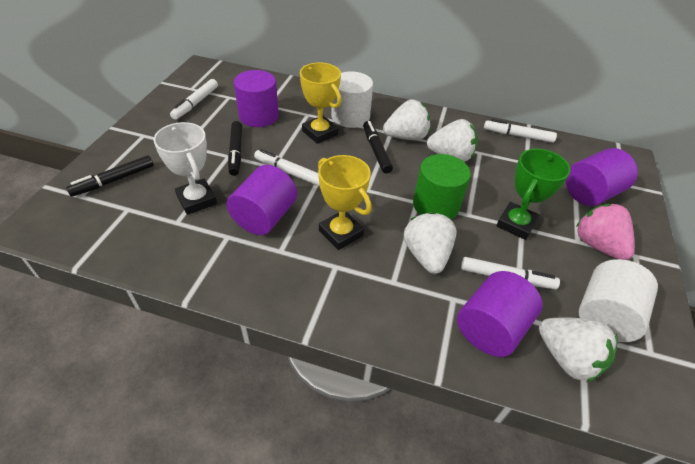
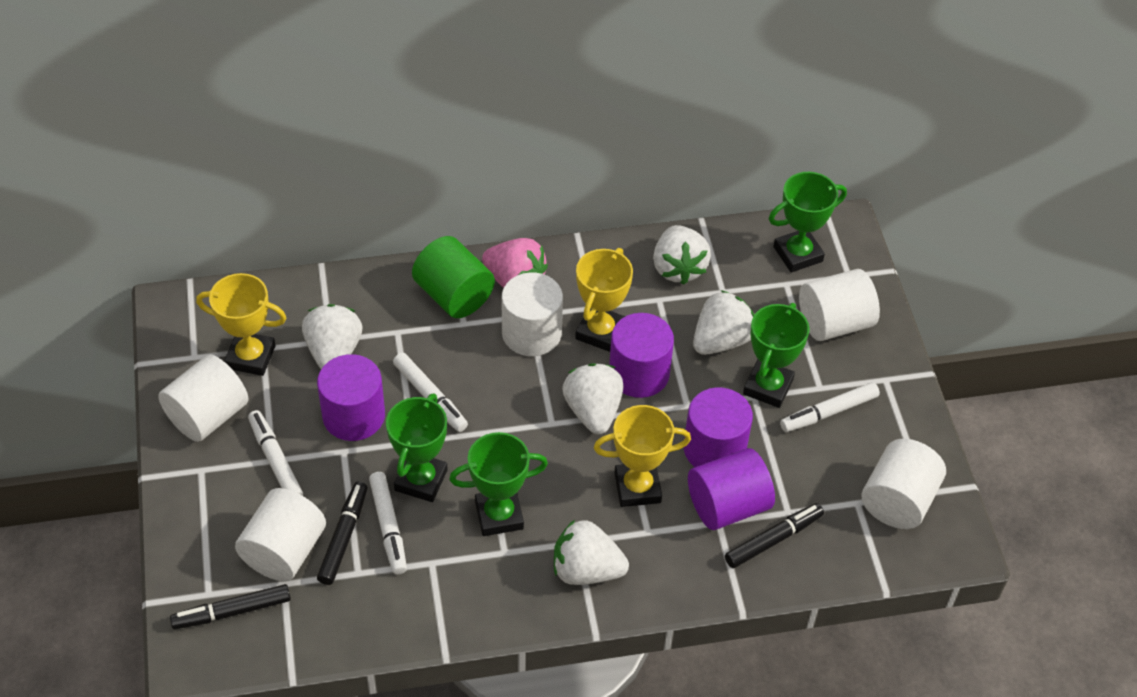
green trophy: 1 -> 4
white cylinder: 2 -> 5
white strawberry: 4 -> 5
white trophy: 1 -> 0
yellow trophy: 2 -> 3

